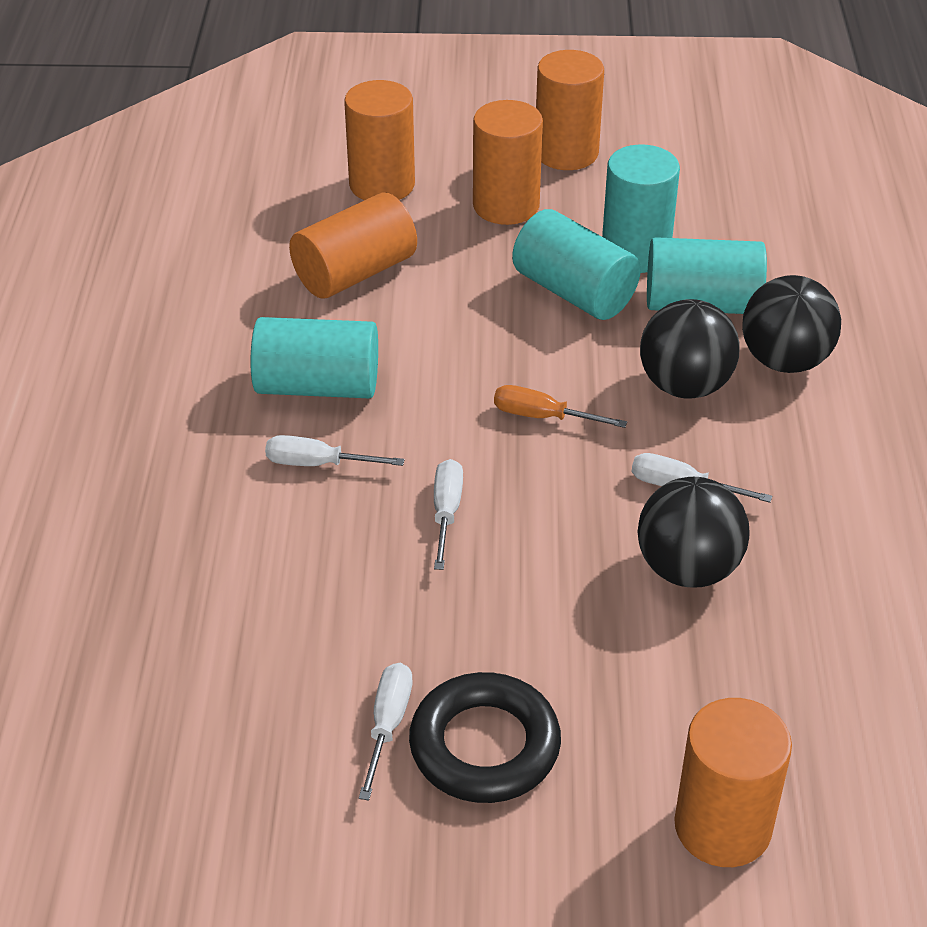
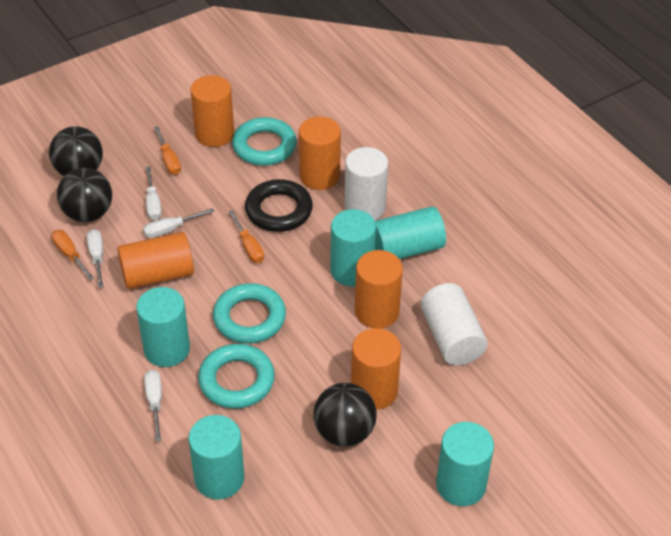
orange screwdriver: 1 -> 3
turquoise cylinder: 4 -> 5
turquoise ring: 0 -> 3
white cylinder: 0 -> 2

